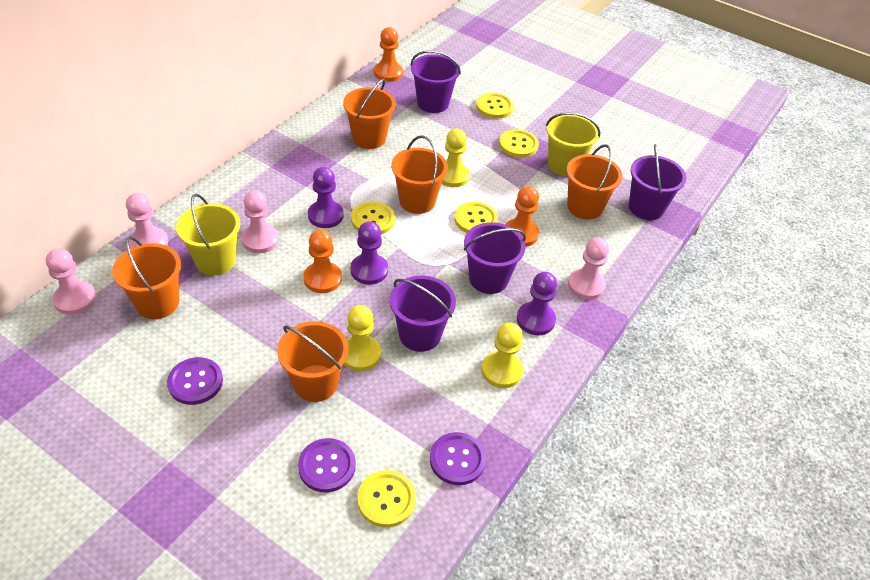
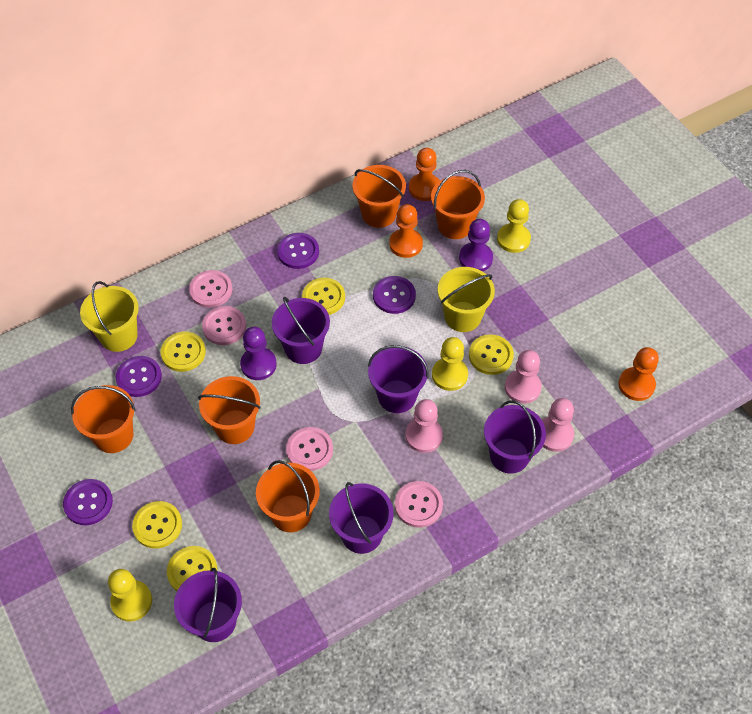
pink button: 0 -> 4
pink pawn: 4 -> 3
purple bucket: 4 -> 5
purple button: 3 -> 4
purple pawn: 3 -> 2

